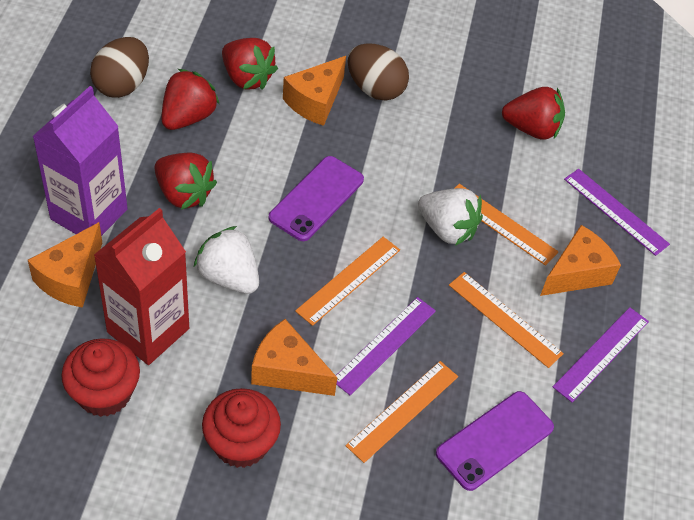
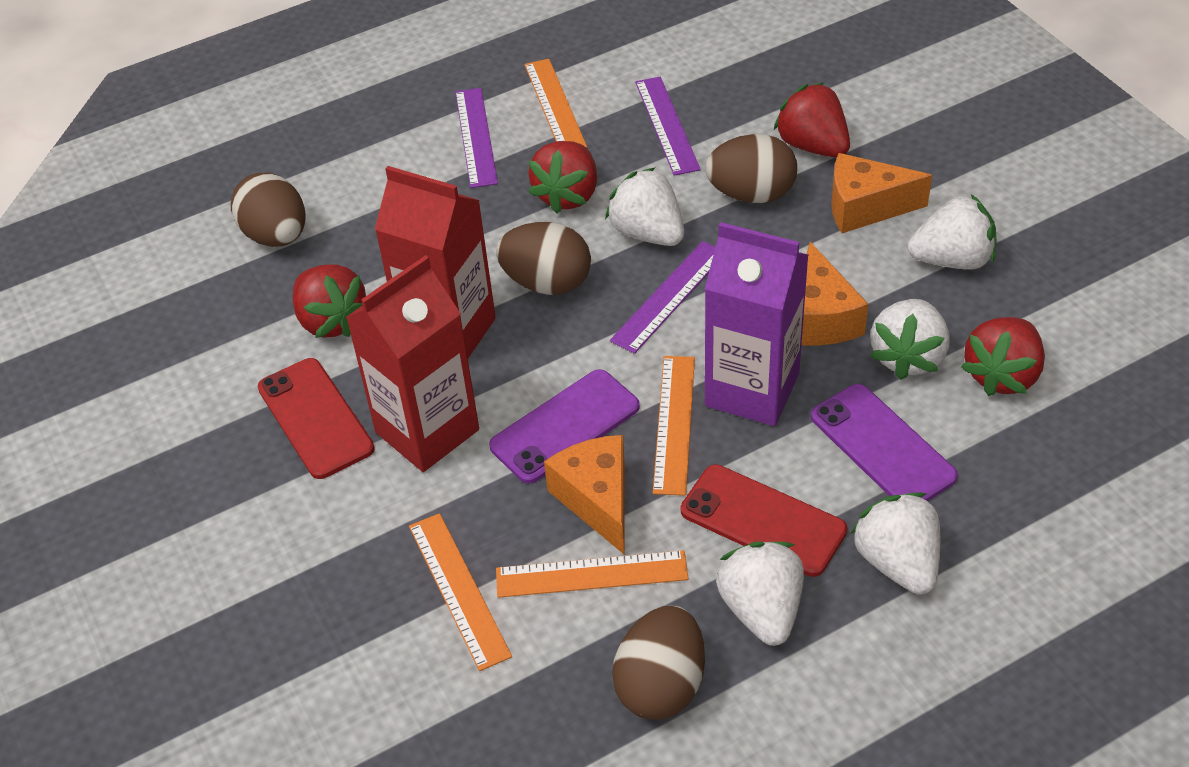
brown egg: 2 -> 4
orange cheese: 4 -> 3
red carton: 1 -> 2
red cupcake: 2 -> 0
red phone: 0 -> 2
white strawberry: 2 -> 5

